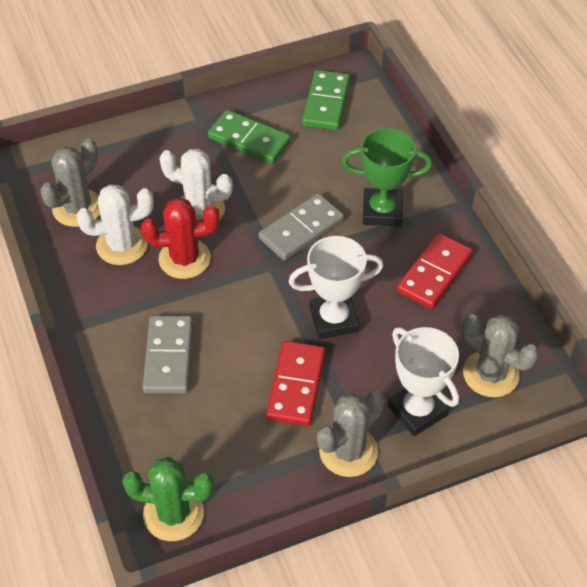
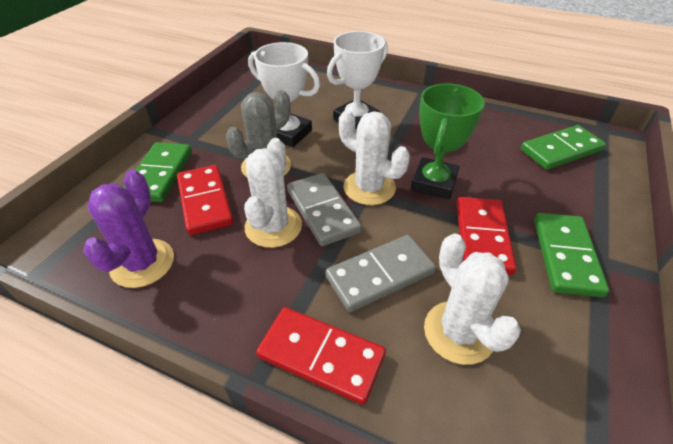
green cactus: 1 -> 0
green domino: 2 -> 3
grey cactus: 3 -> 1
purple cactus: 0 -> 1
red cactus: 1 -> 0
red domino: 2 -> 3
white cactus: 2 -> 3

